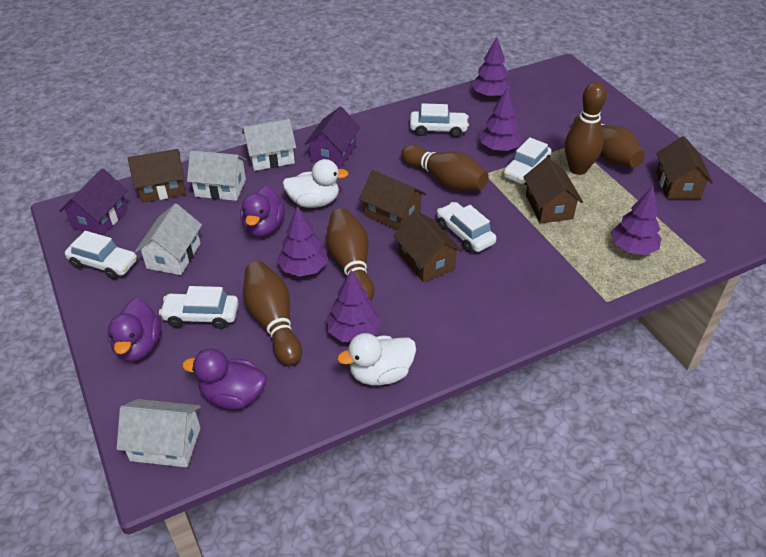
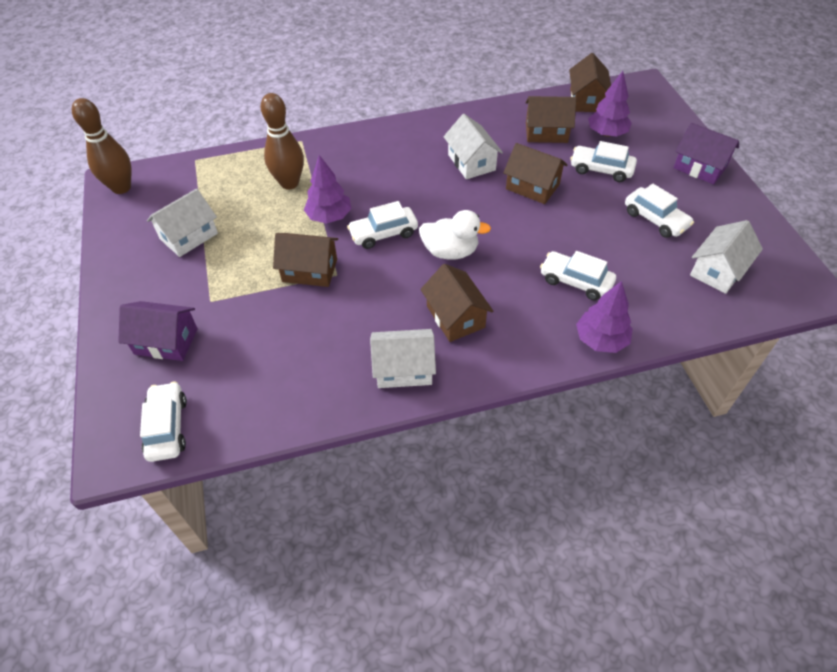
brown bowling pin: 5 -> 2
purple duck: 3 -> 0
purple tree: 5 -> 3
white duck: 2 -> 1

